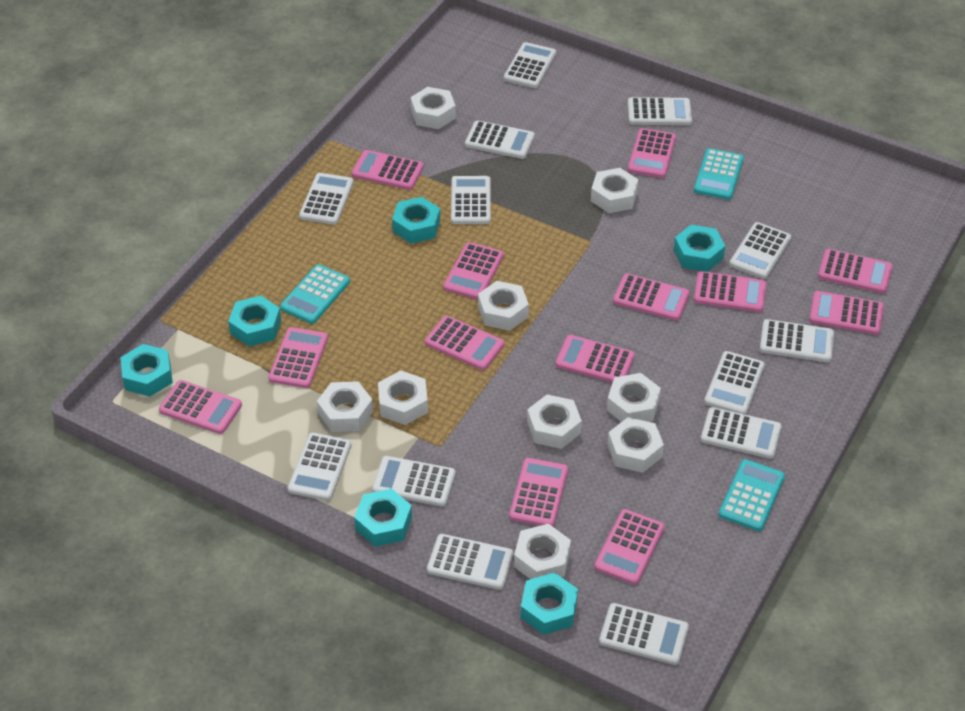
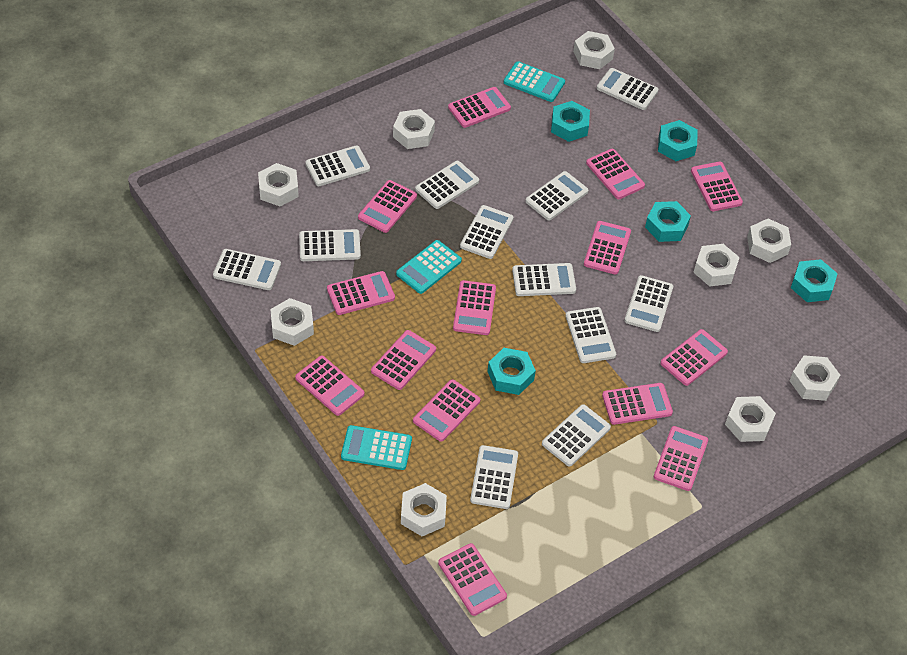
pink calculator: 13 -> 14
turquoise nut: 6 -> 5
white calculator: 13 -> 12

